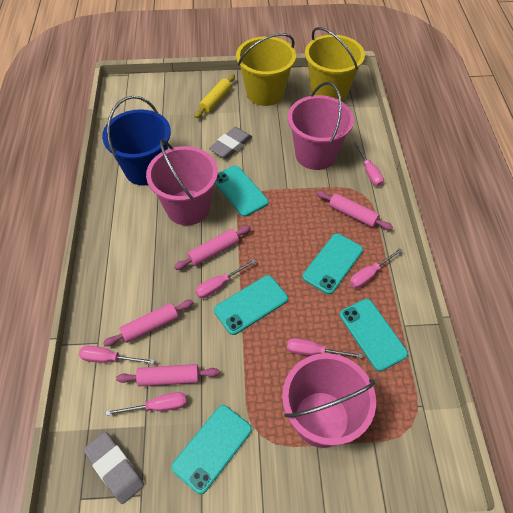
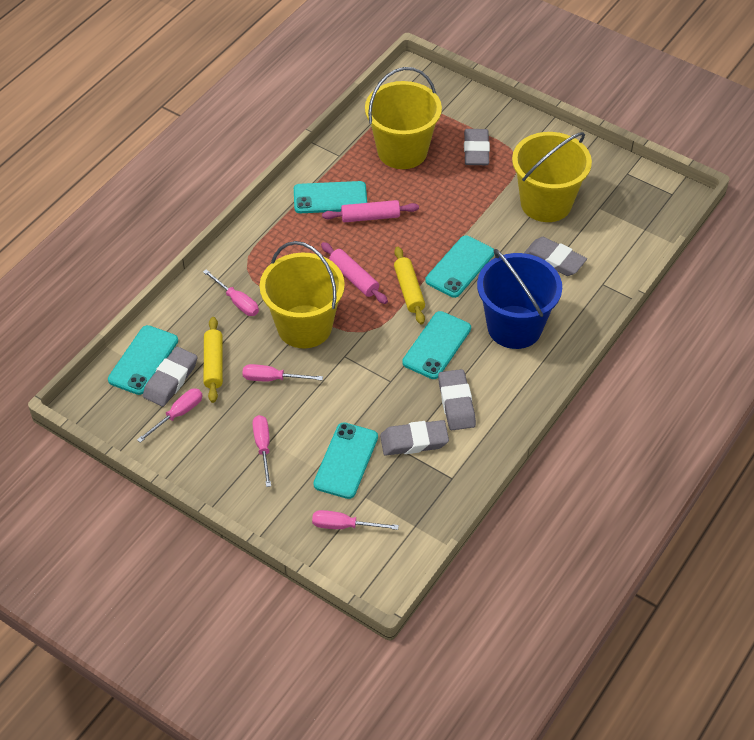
grey eraser: 2 -> 5
pink bucket: 3 -> 0
pink rolling pin: 4 -> 2
pink screwdriver: 6 -> 5
yellow bucket: 2 -> 3
yellow rolling pin: 1 -> 2

